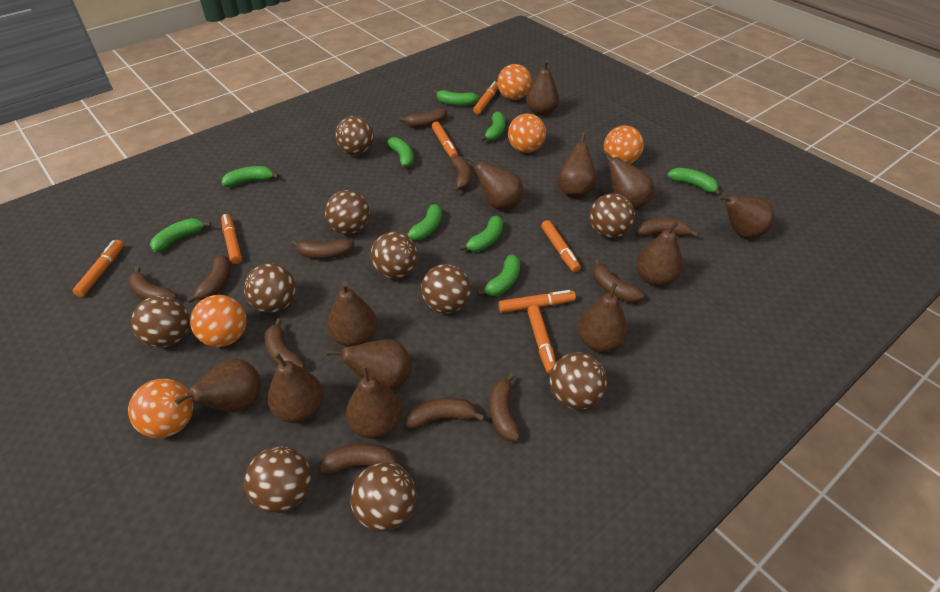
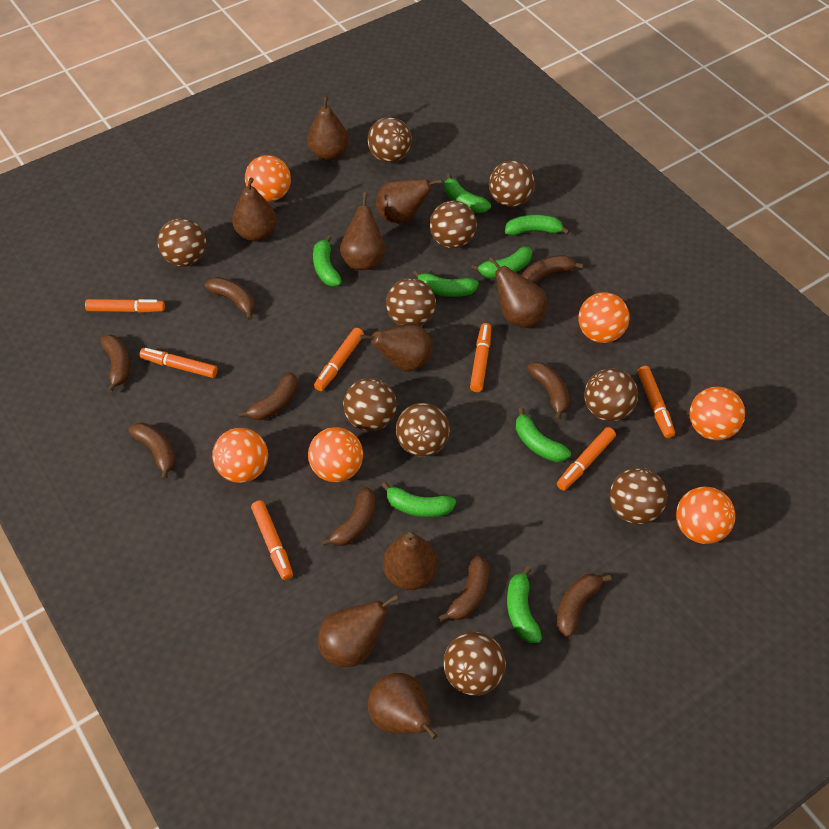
brown banana: 11 -> 9
brown pear: 12 -> 9
green banana: 9 -> 8
orange ball: 5 -> 6

